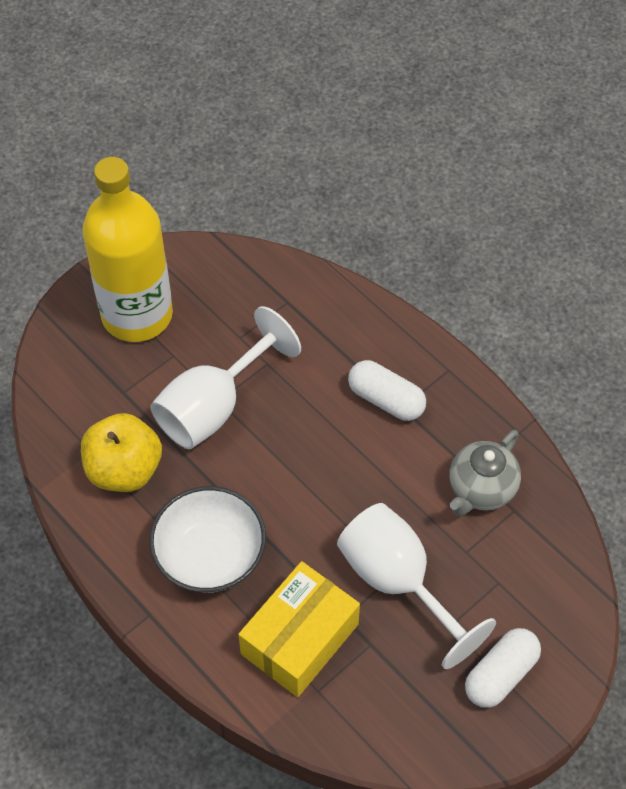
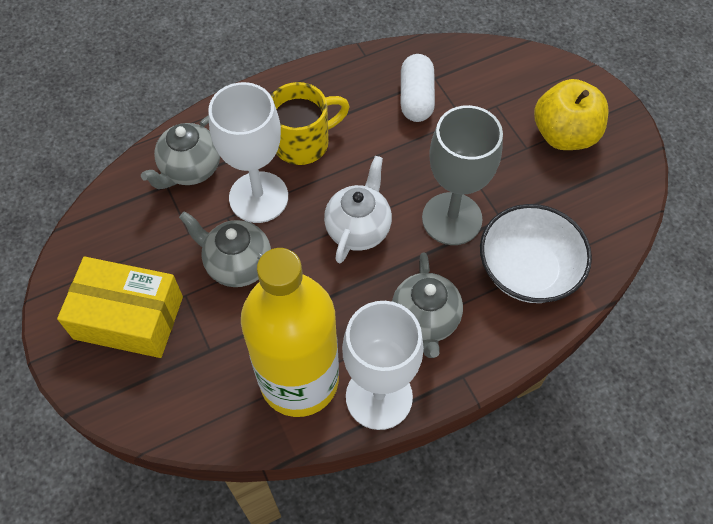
grey goblet: 0 -> 1
grey teapot: 1 -> 3
white capsule: 2 -> 1
white teapot: 0 -> 1
yellow mug: 0 -> 1

